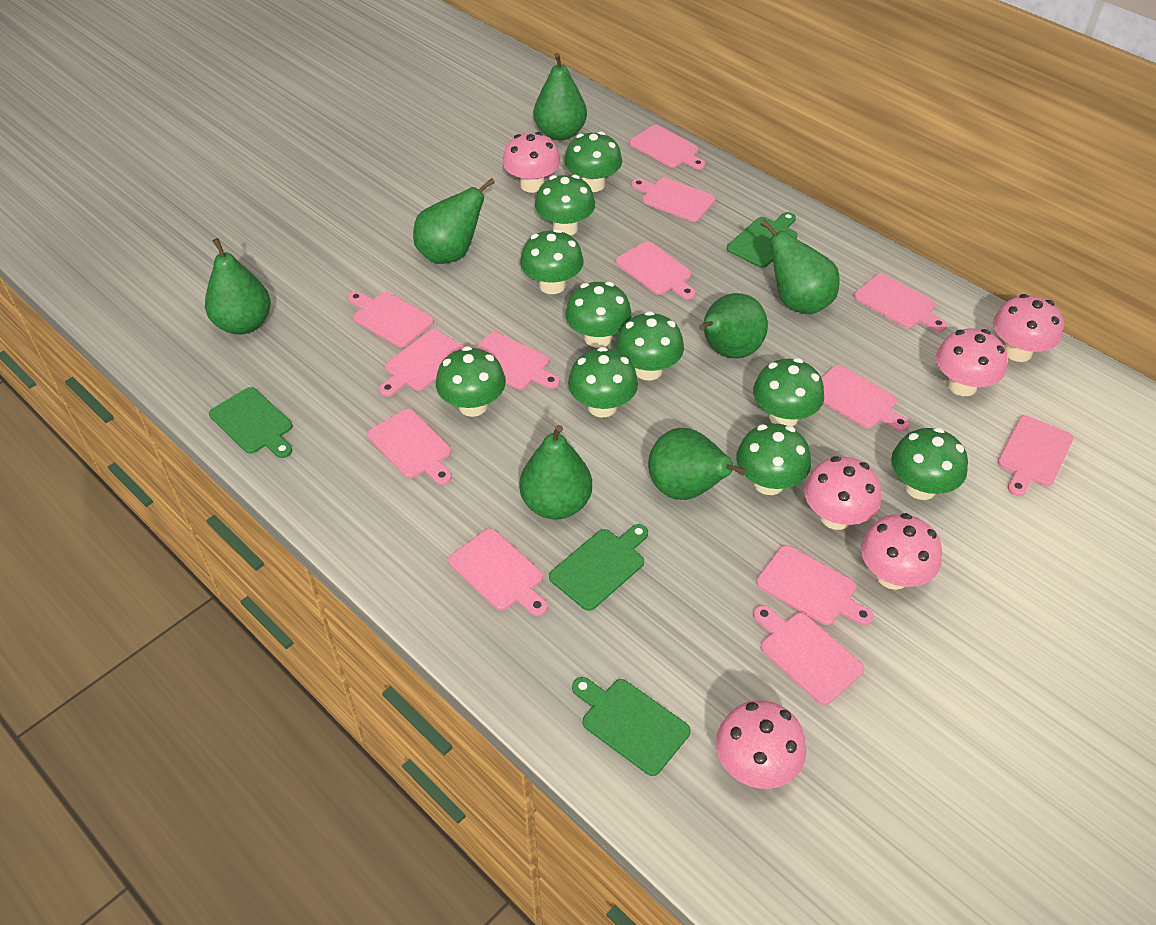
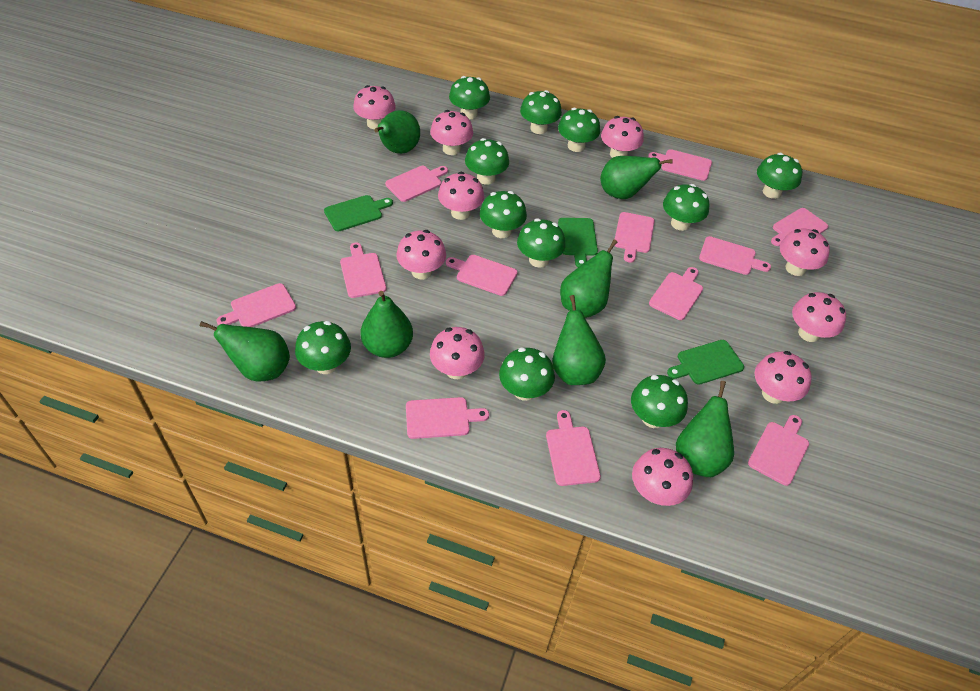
green cutting board: 4 -> 3
green mushroom: 10 -> 11
pink cutting board: 13 -> 12
pink mushroom: 6 -> 10

